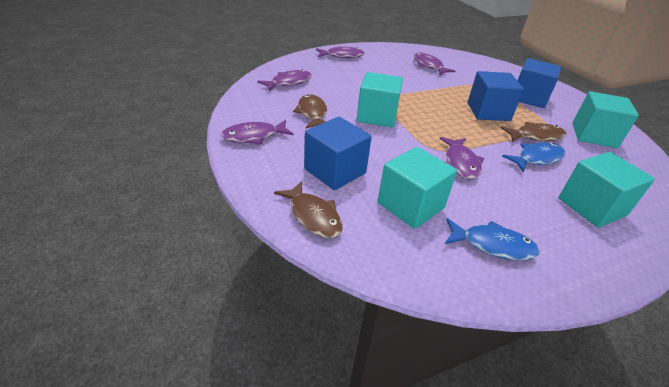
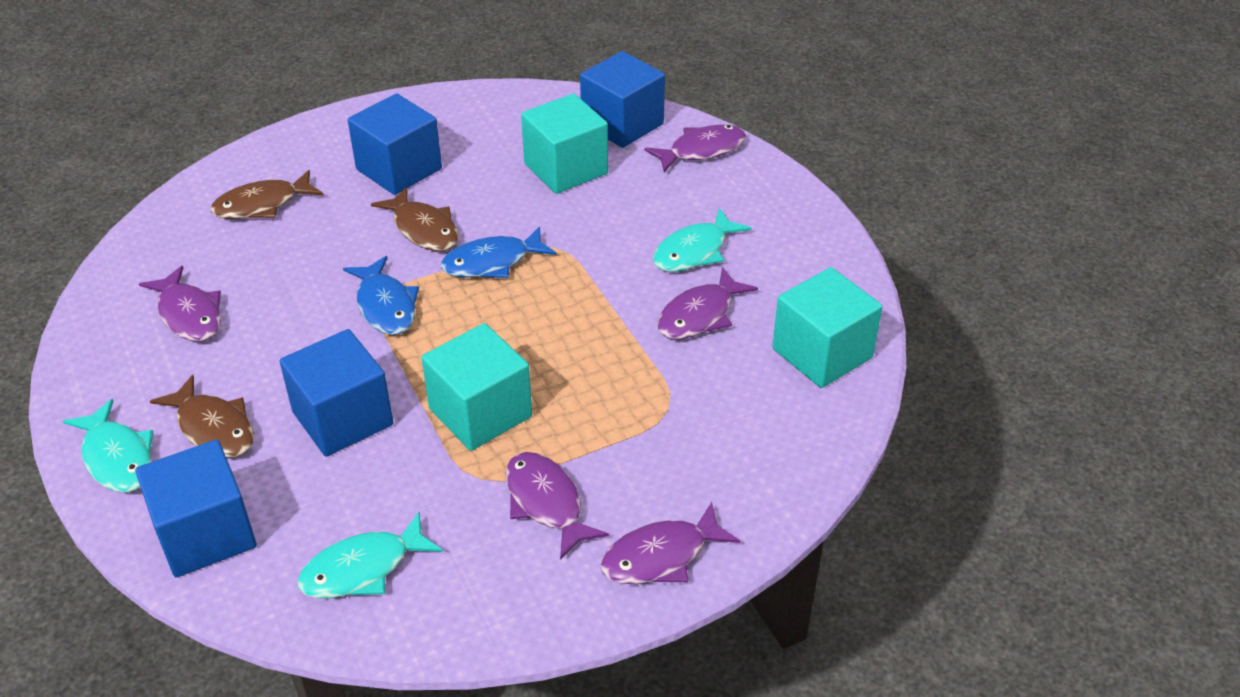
blue cube: 3 -> 4
turquoise cube: 4 -> 3
turquoise fish: 0 -> 3

